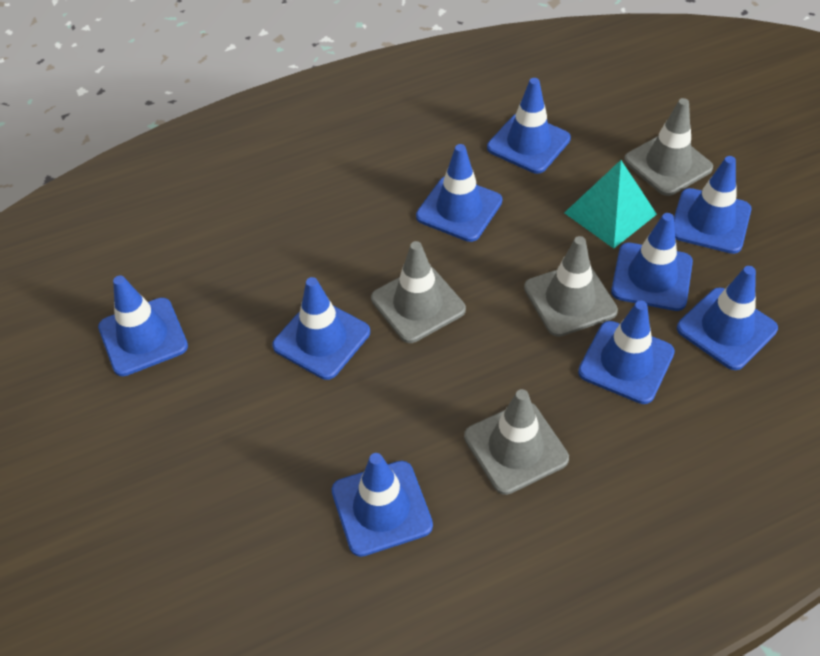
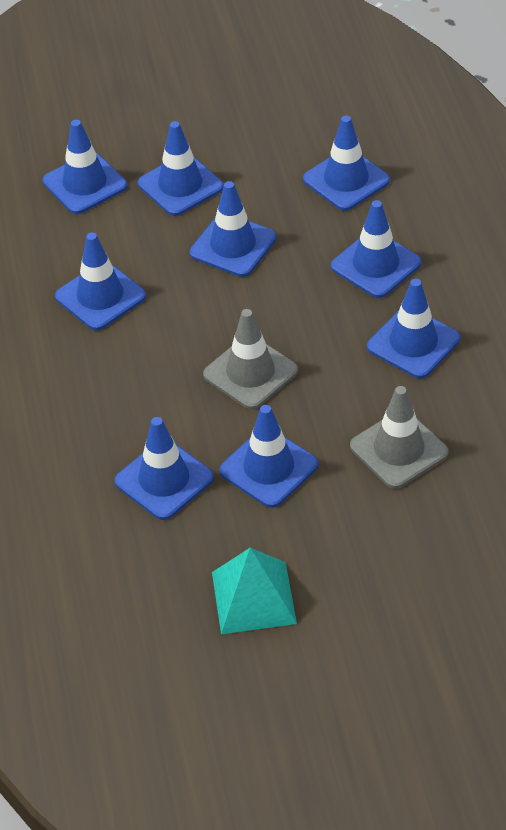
grey traffic cone: 4 -> 2

